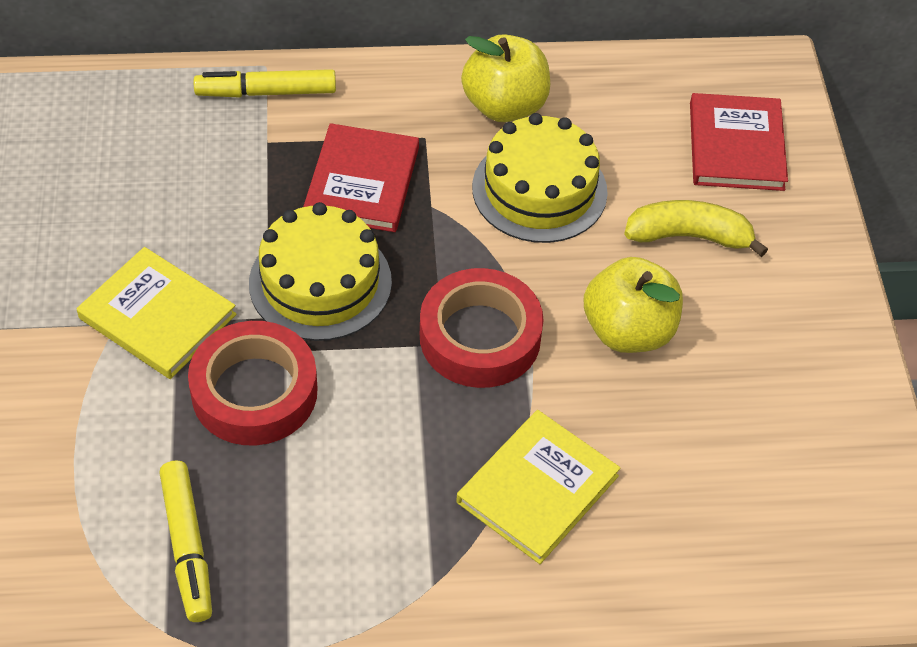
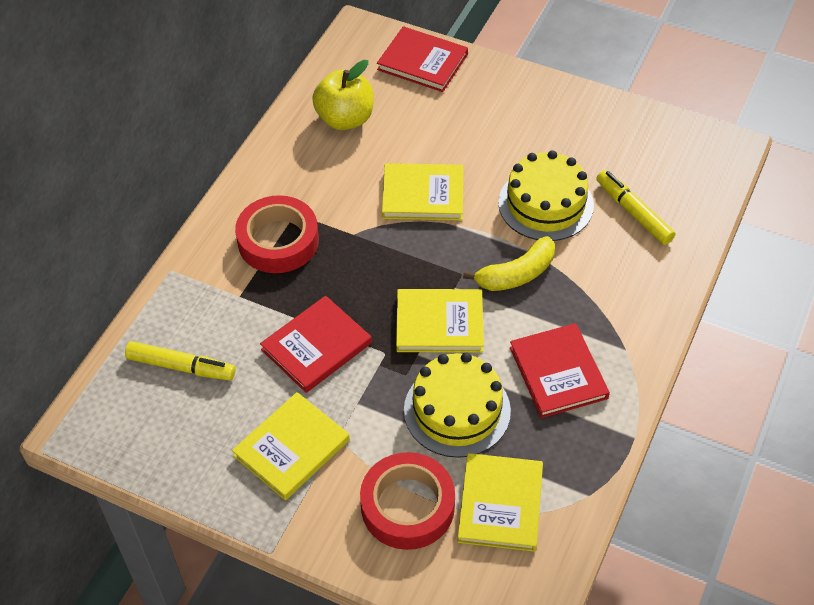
red book: 2 -> 3
yellow apple: 2 -> 1
yellow book: 2 -> 4

